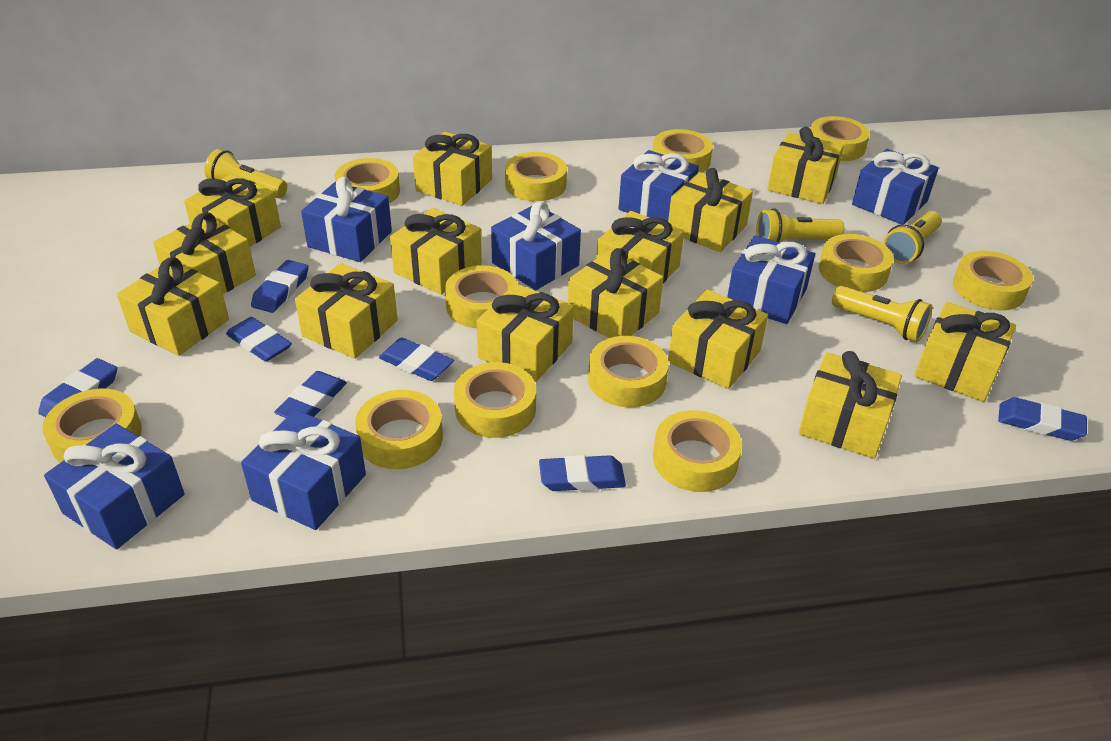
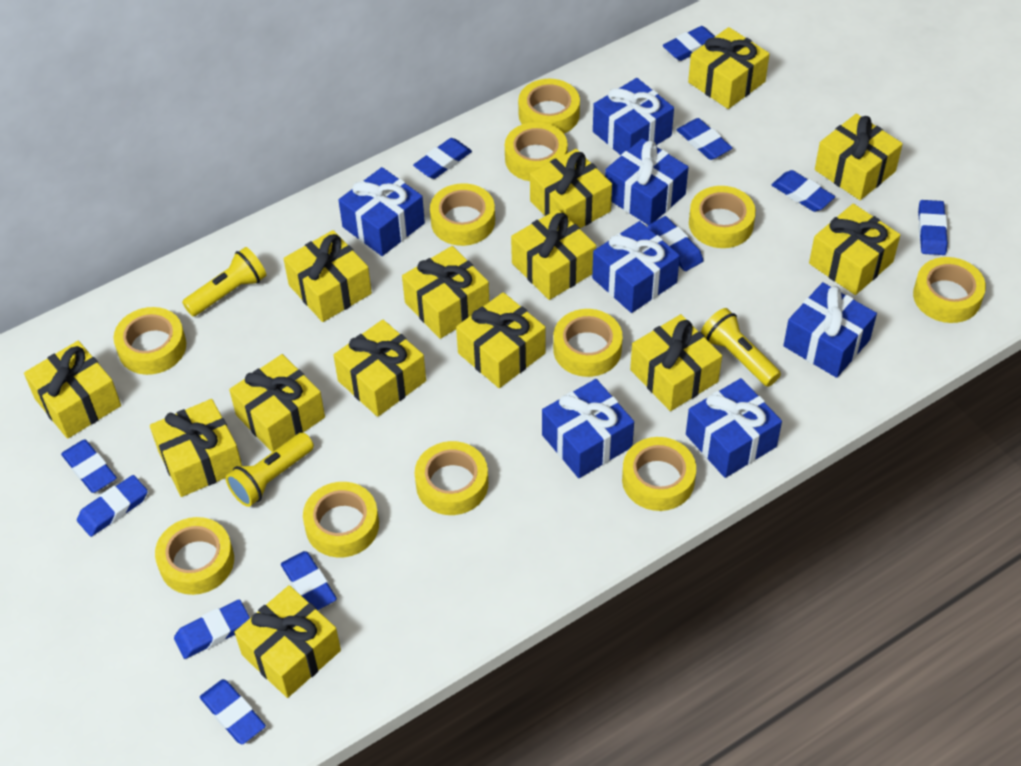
blue eraser: 7 -> 11
yellow flashlight: 4 -> 3
yellow tape: 12 -> 11

